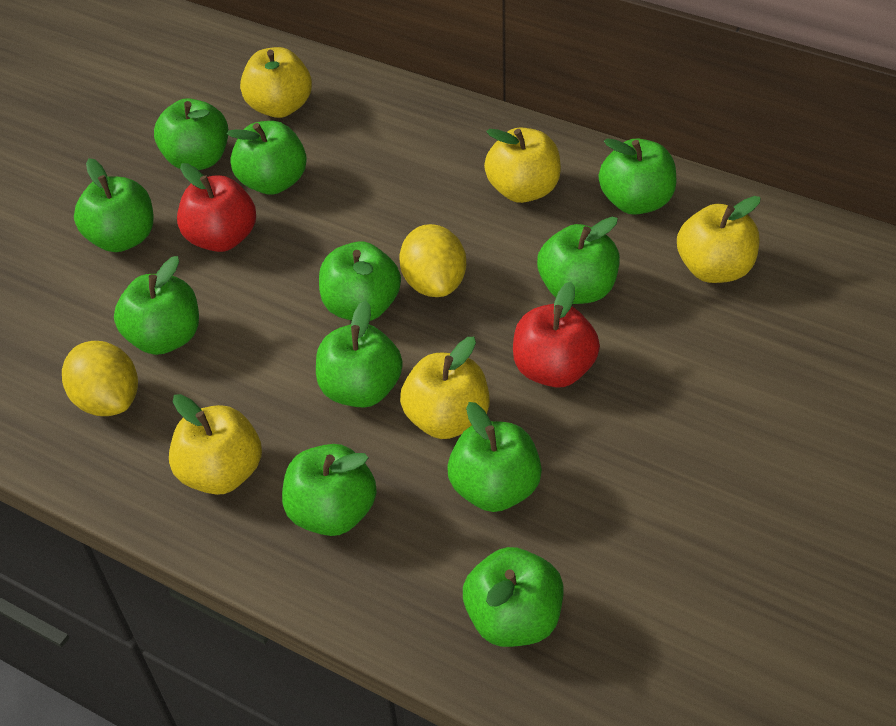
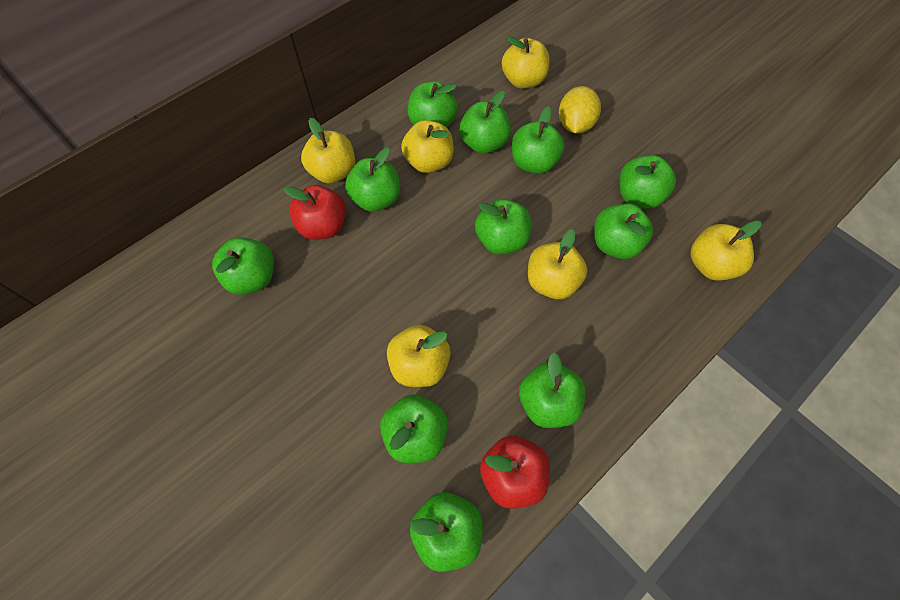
yellow apple: 5 -> 6
yellow lemon: 2 -> 1

